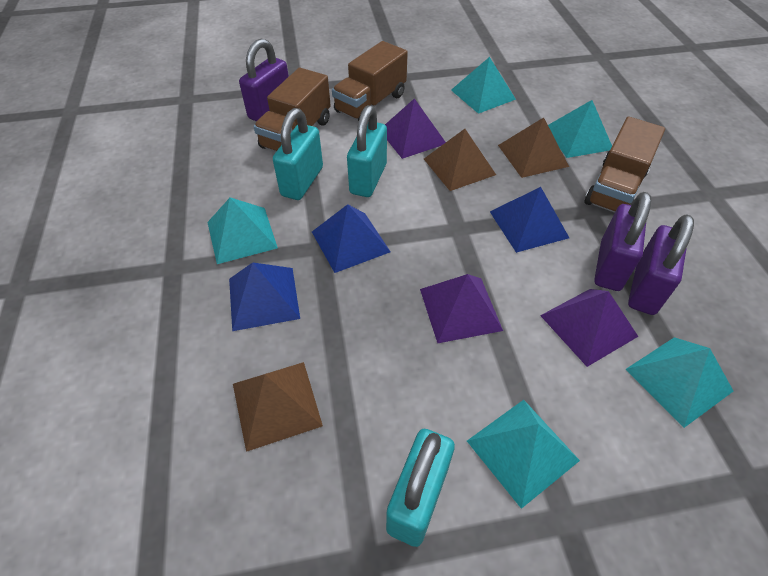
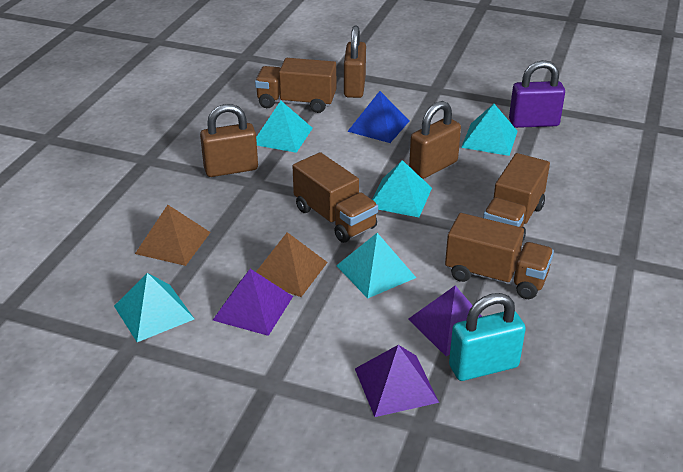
blue pyramid: 3 -> 1
brown padlock: 0 -> 3
brown pyramid: 3 -> 2
brown truck: 3 -> 4
purple padlock: 3 -> 1
turquoise padlock: 3 -> 1

